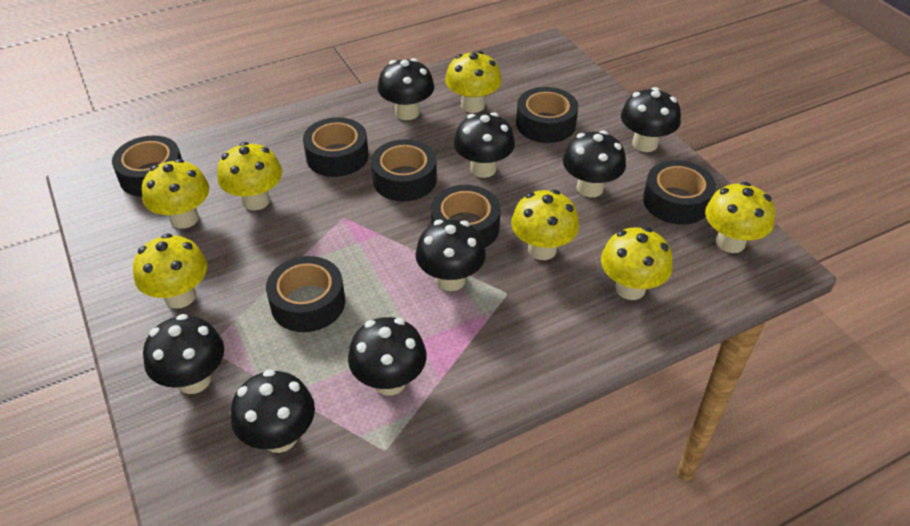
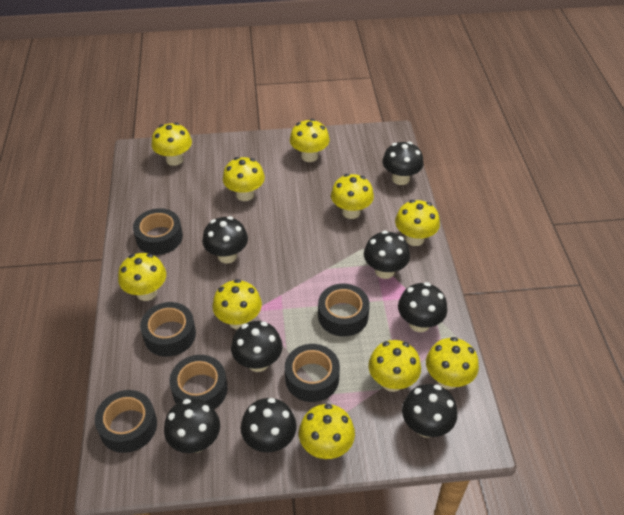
black tape: 7 -> 6
yellow mushroom: 7 -> 10

